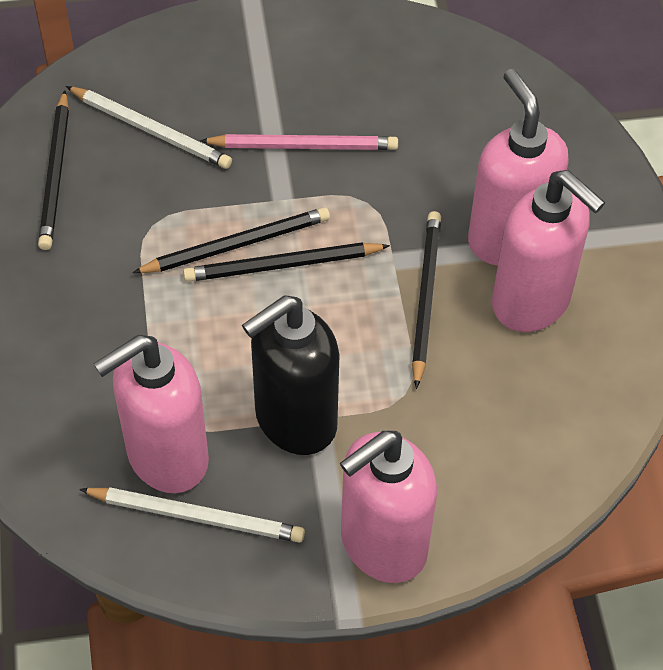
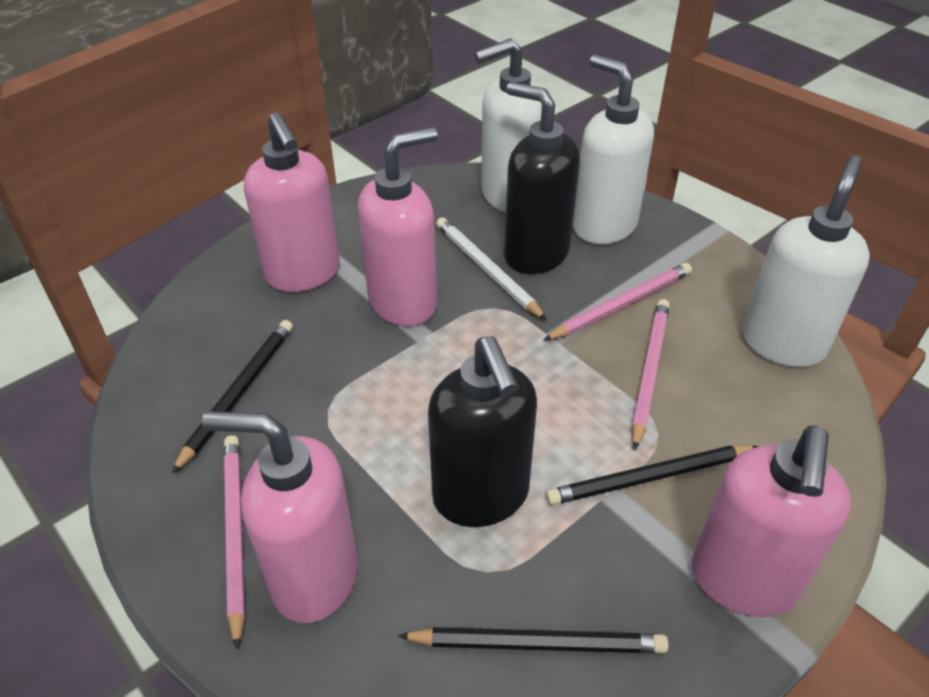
black pencil: 4 -> 3
black soap dispenser: 1 -> 2
pink pencil: 1 -> 3
white pencil: 2 -> 1
white soap dispenser: 0 -> 3

